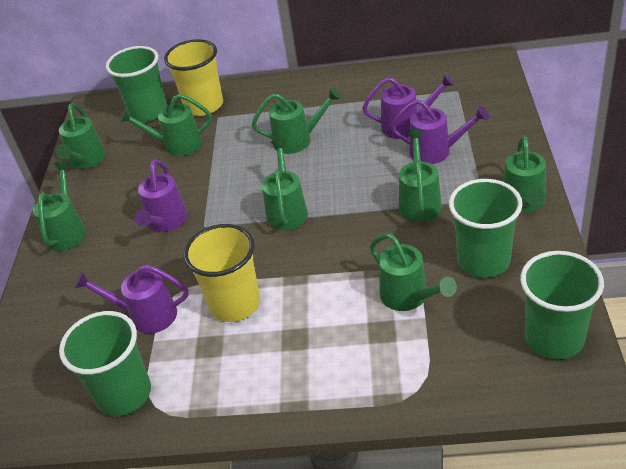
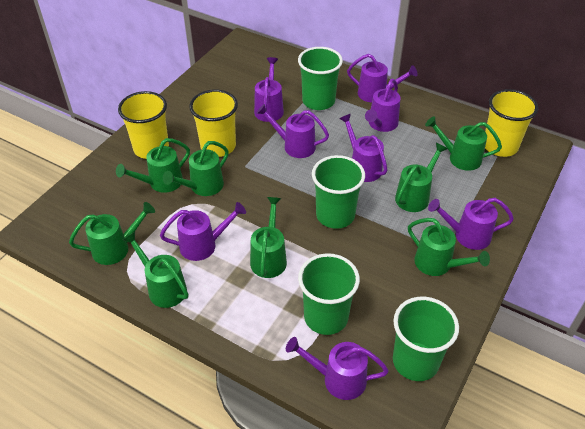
purple watering can: 4 -> 8
yellow cup: 2 -> 3

